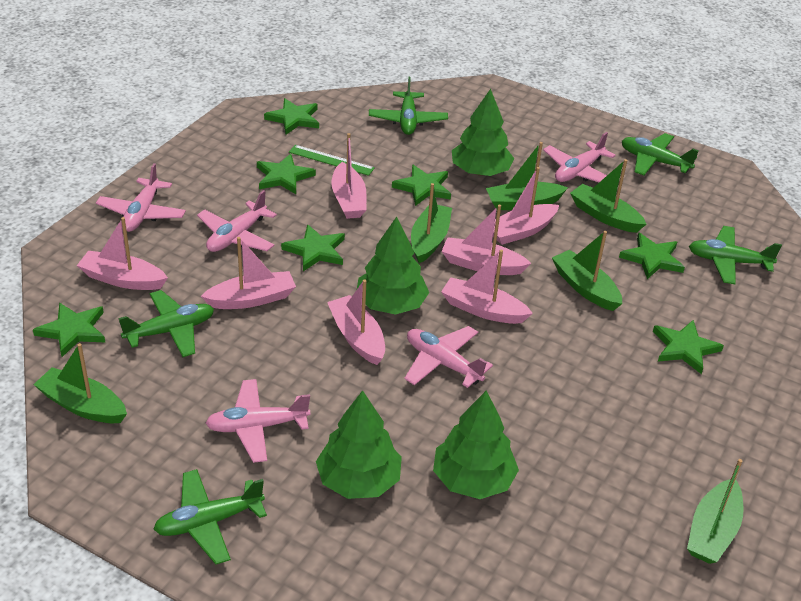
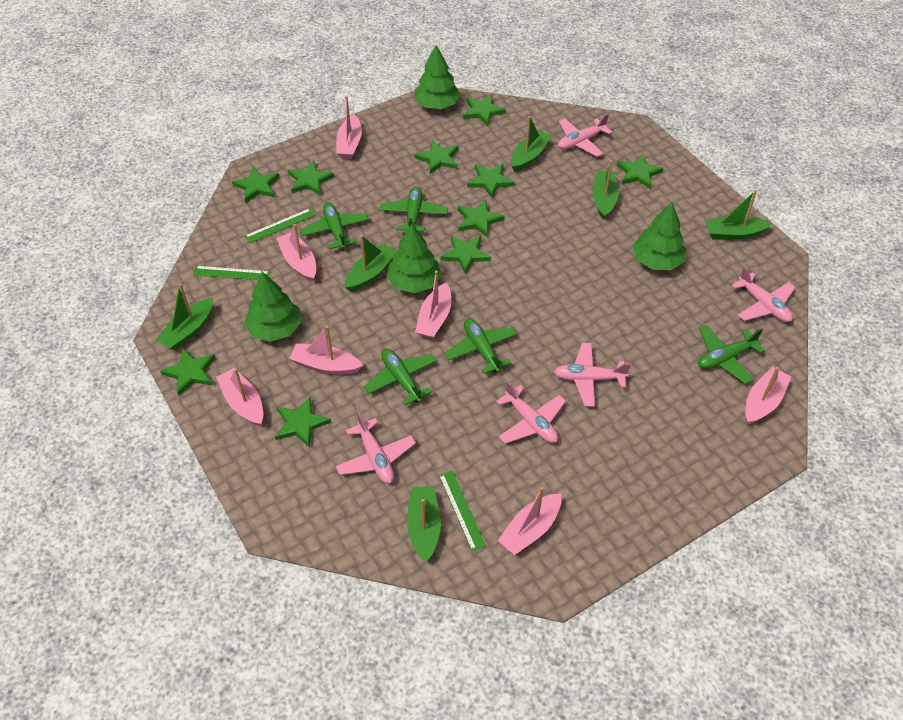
green ruler: 1 -> 3
green star: 7 -> 10

